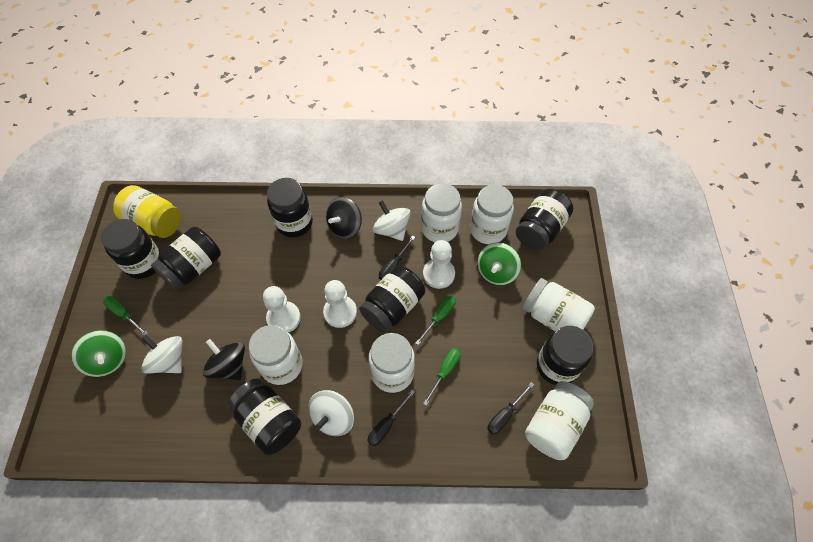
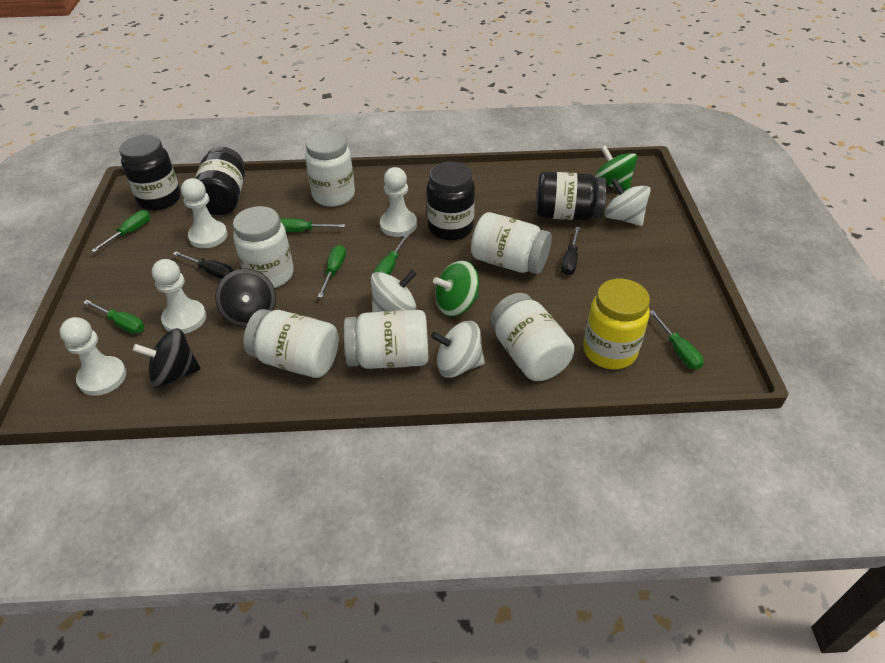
black jar: 7 -> 4
black screwdriver: 3 -> 2
green screwdriver: 3 -> 6
white pawn: 3 -> 4

